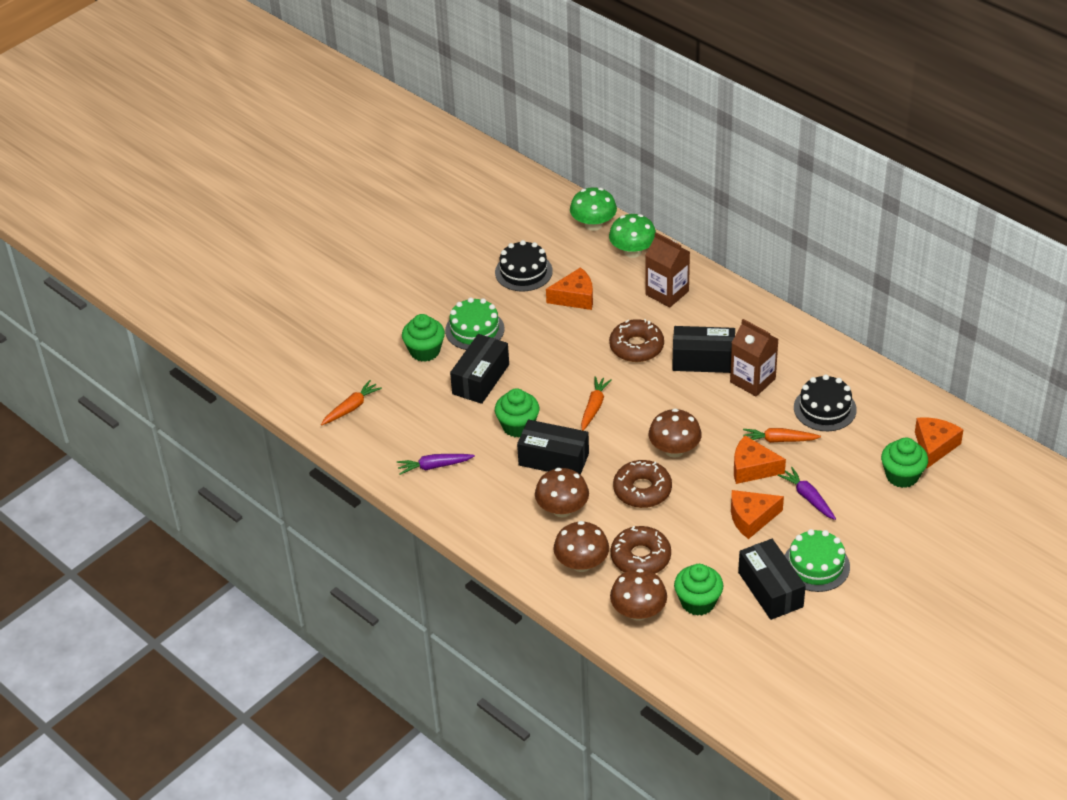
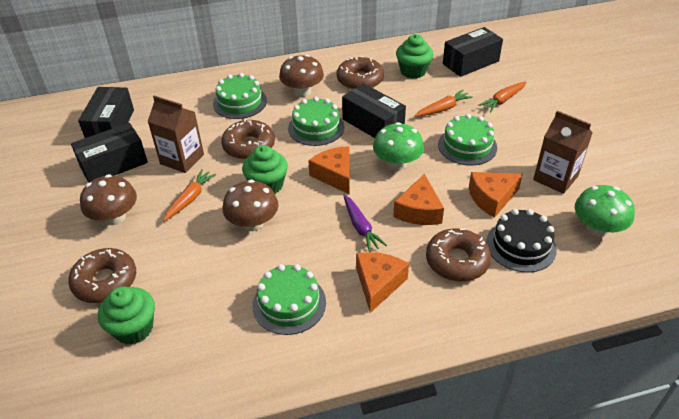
black cake: 2 -> 1
brown donut: 3 -> 4
brown mushroom: 4 -> 3
green cake: 2 -> 4
green cupcake: 4 -> 3
purple carrot: 2 -> 1

